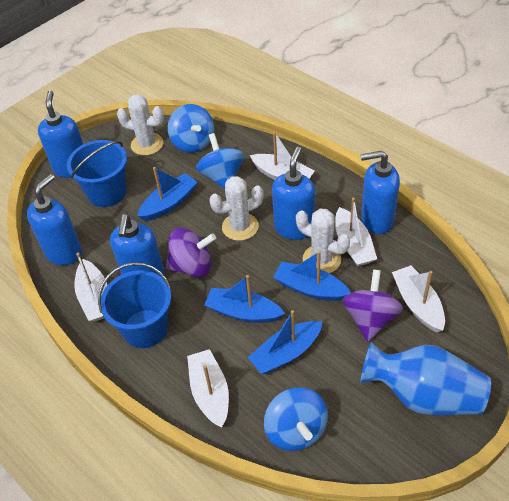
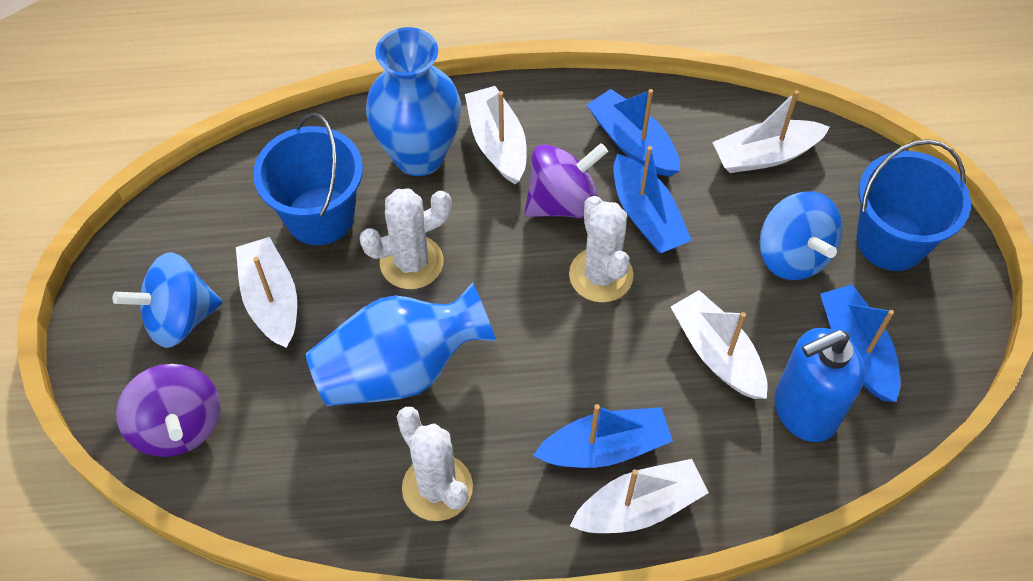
blue soap dispenser: 5 -> 1
blue spinning top: 3 -> 2
blue vase: 1 -> 2

